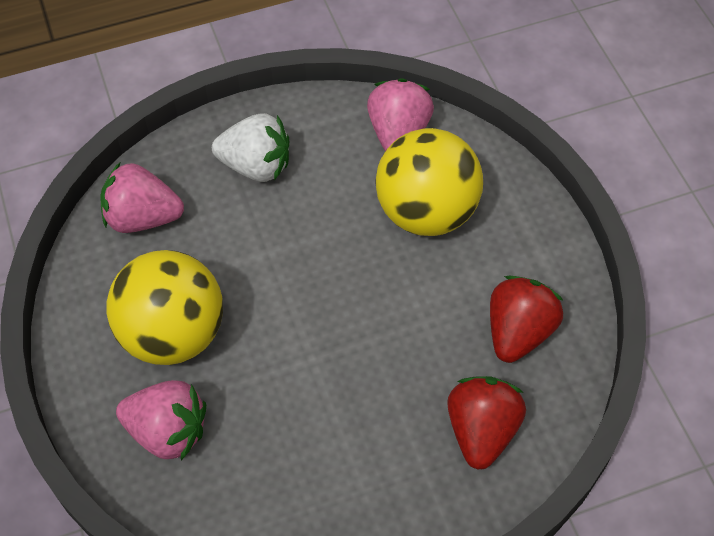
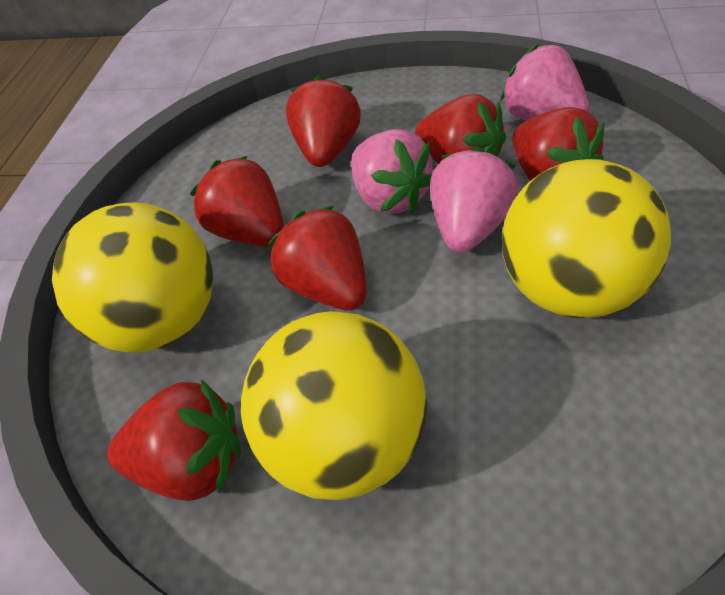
red strawberry: 2 -> 6
white strawberry: 1 -> 0
yellow ball: 2 -> 3

